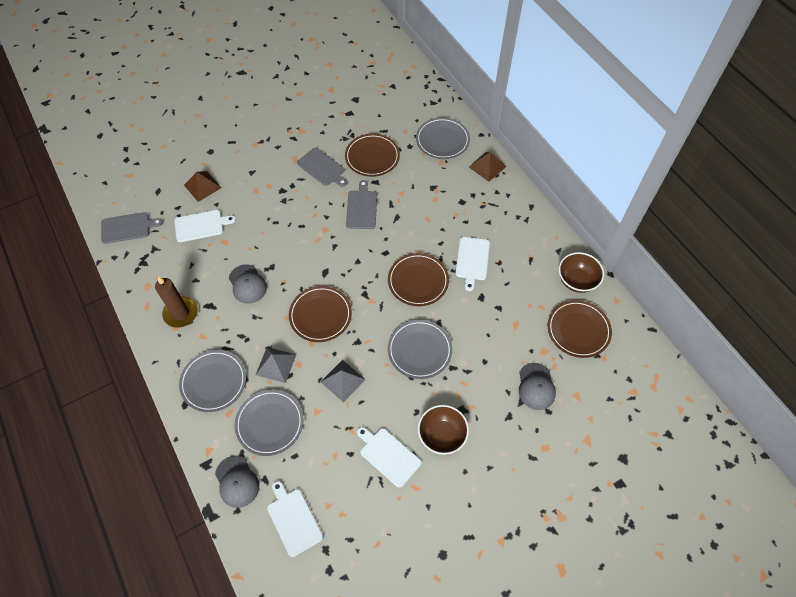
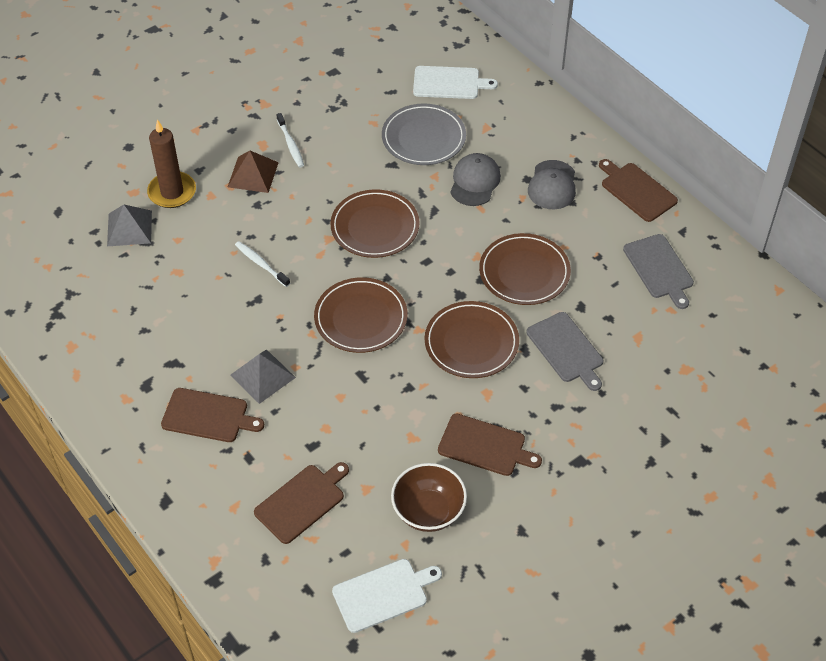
brown bowl: 2 -> 1
brown cutting board: 0 -> 4
brown pyramid: 2 -> 1
grey cap: 3 -> 2
grey cutting board: 3 -> 2
grey plate: 4 -> 1
white cutting board: 4 -> 2
white toothbrush: 0 -> 2

